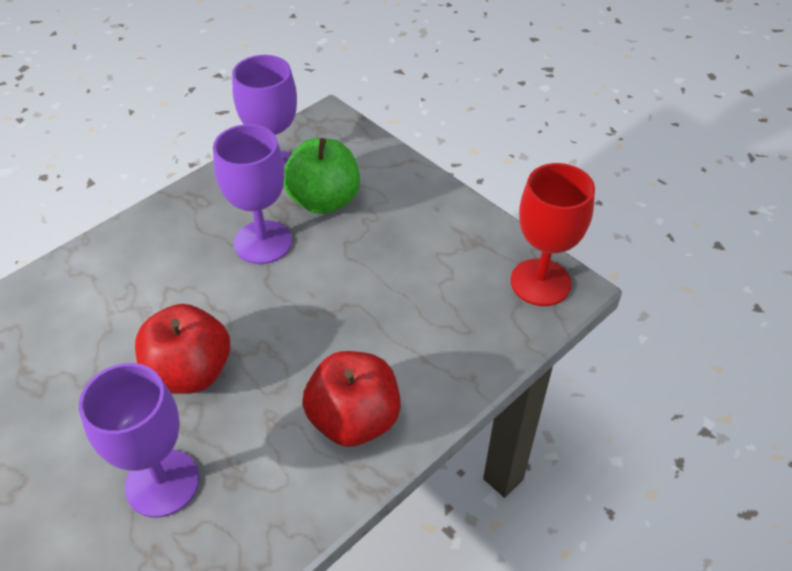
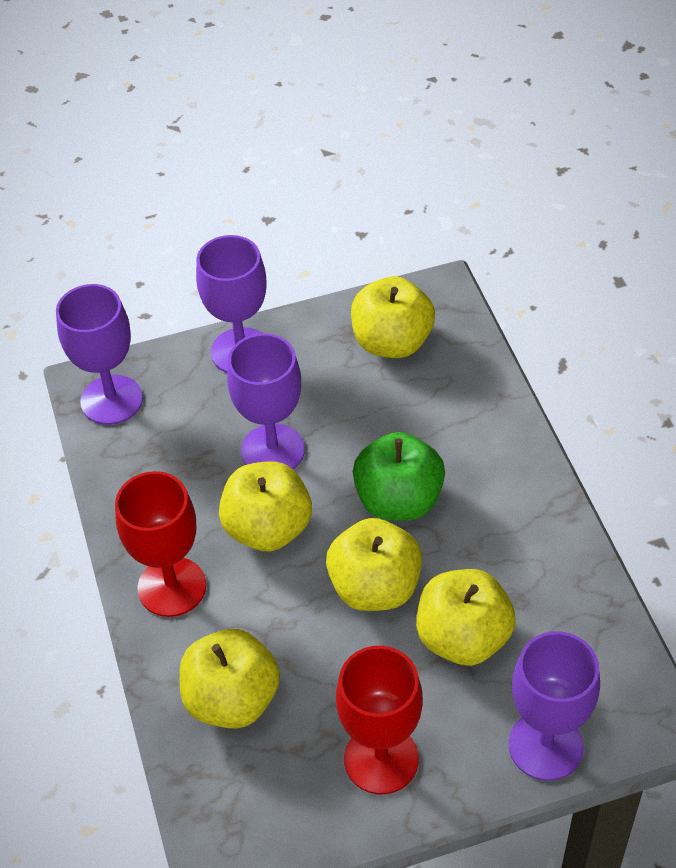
purple goblet: 3 -> 4
red apple: 2 -> 0
red goblet: 1 -> 2
yellow apple: 0 -> 5

